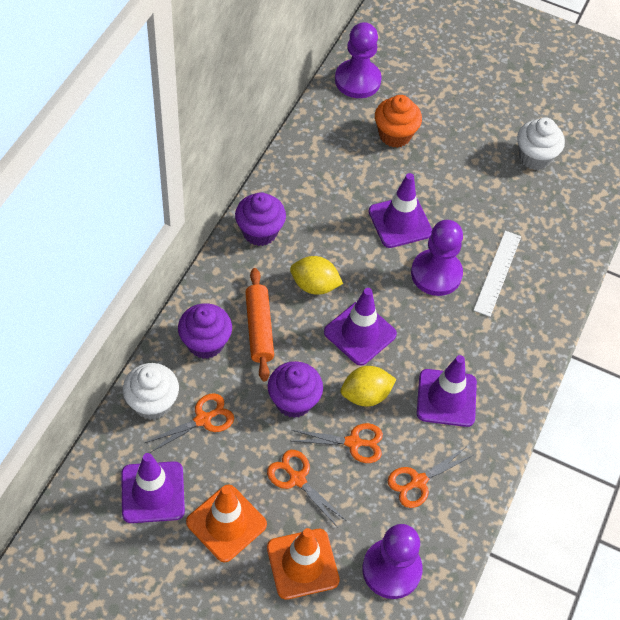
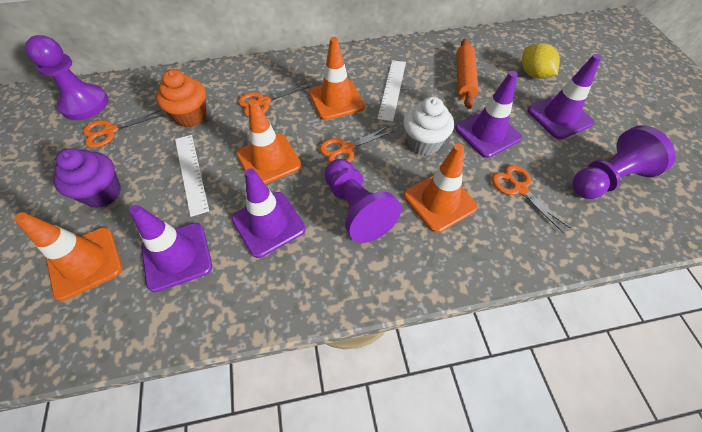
orange traffic cone: 2 -> 4
purple cupcake: 3 -> 1
white cupcake: 2 -> 1
white ruler: 1 -> 2
yellow lemon: 2 -> 1

